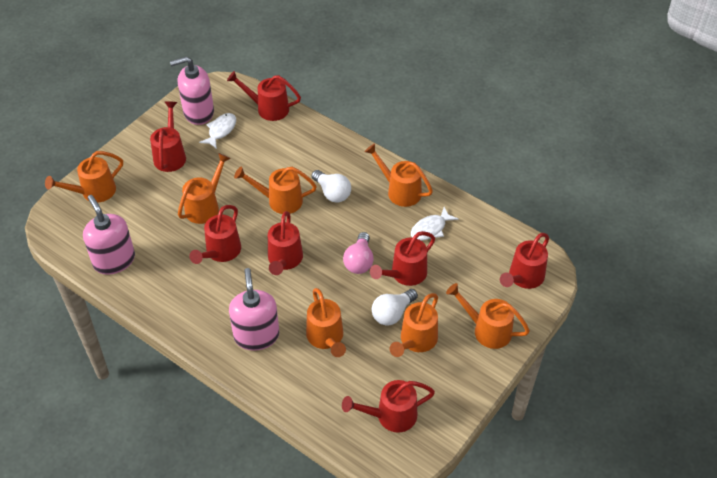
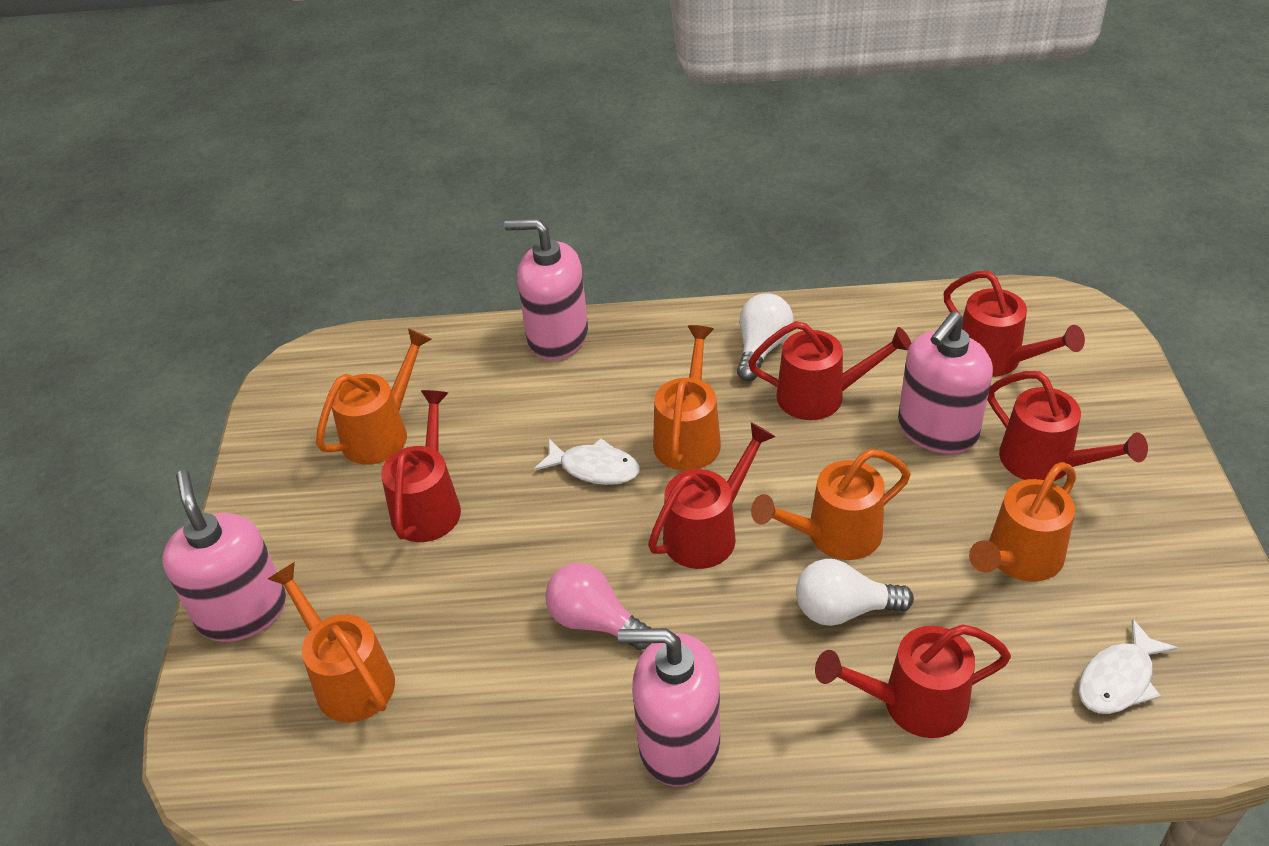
orange watering can: 7 -> 5
pink soap dispenser: 3 -> 4
red watering can: 7 -> 6

